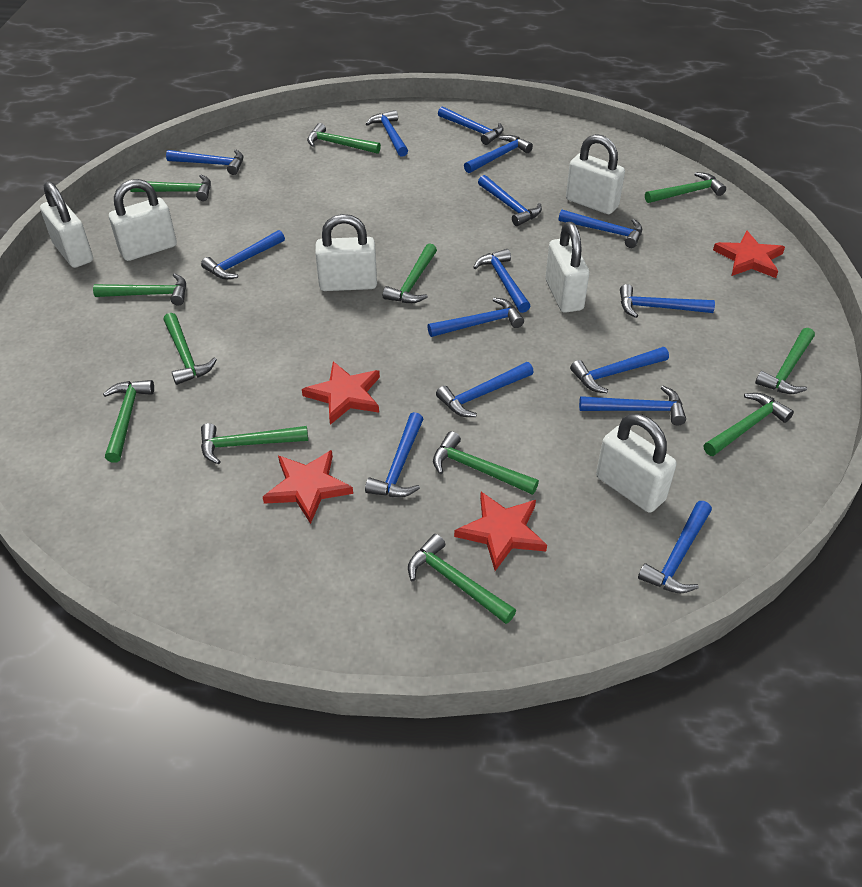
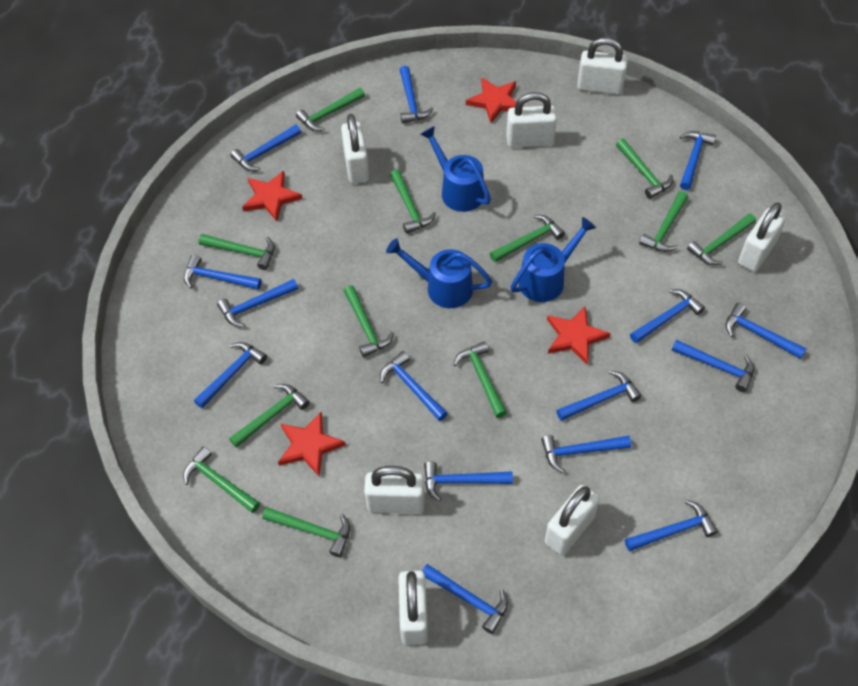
blue watering can: 0 -> 3
white padlock: 6 -> 7

